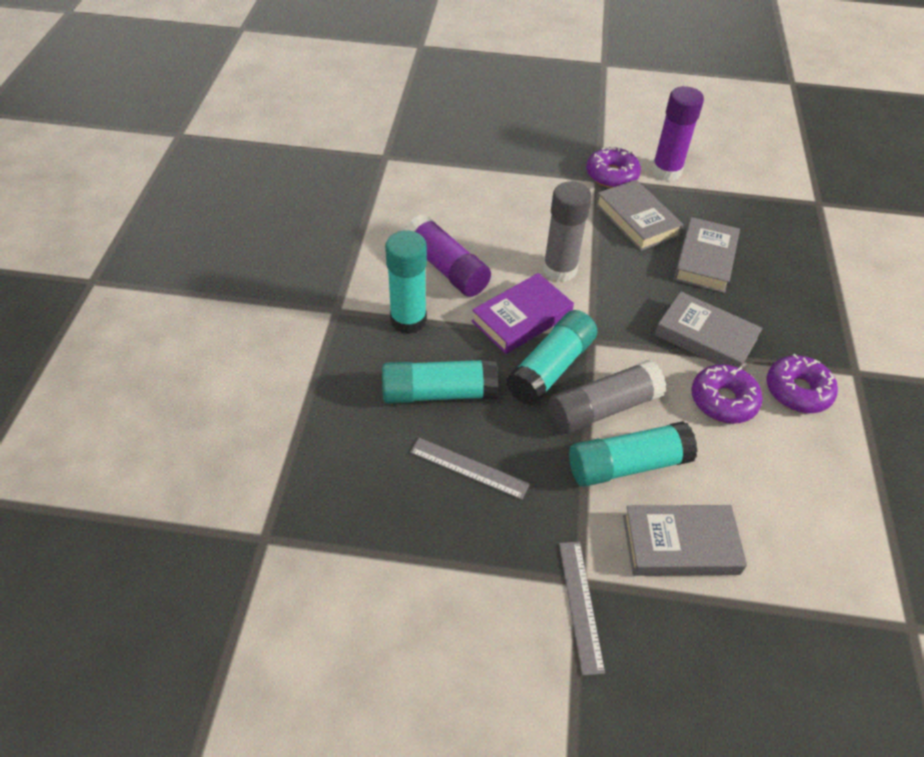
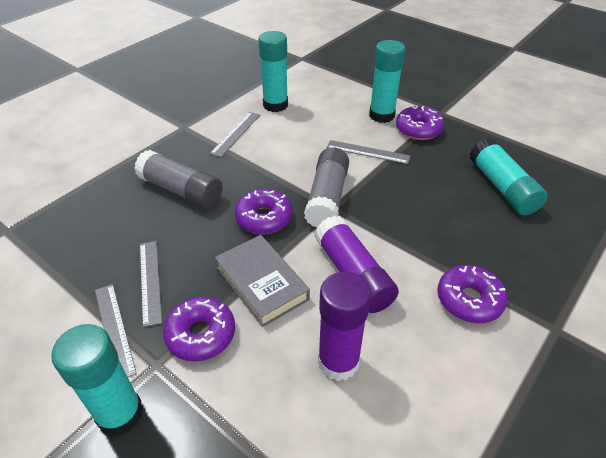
grey book: 4 -> 1
grey ruler: 2 -> 4
purple book: 1 -> 0
purple donut: 3 -> 4

